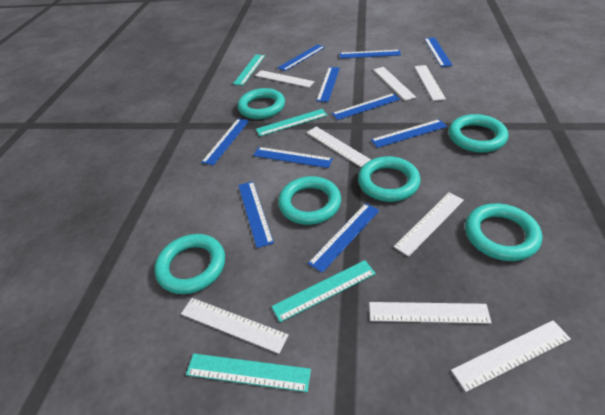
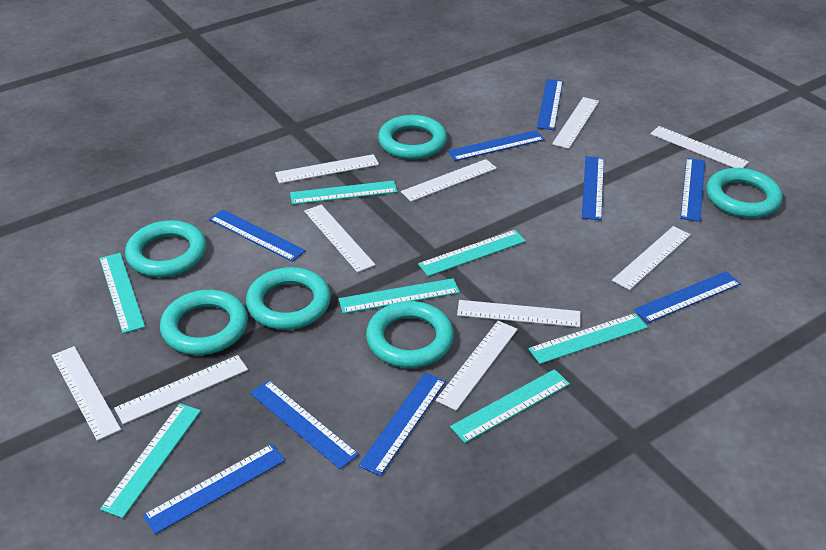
blue ruler: 10 -> 9
turquoise ruler: 4 -> 7
white ruler: 8 -> 10

